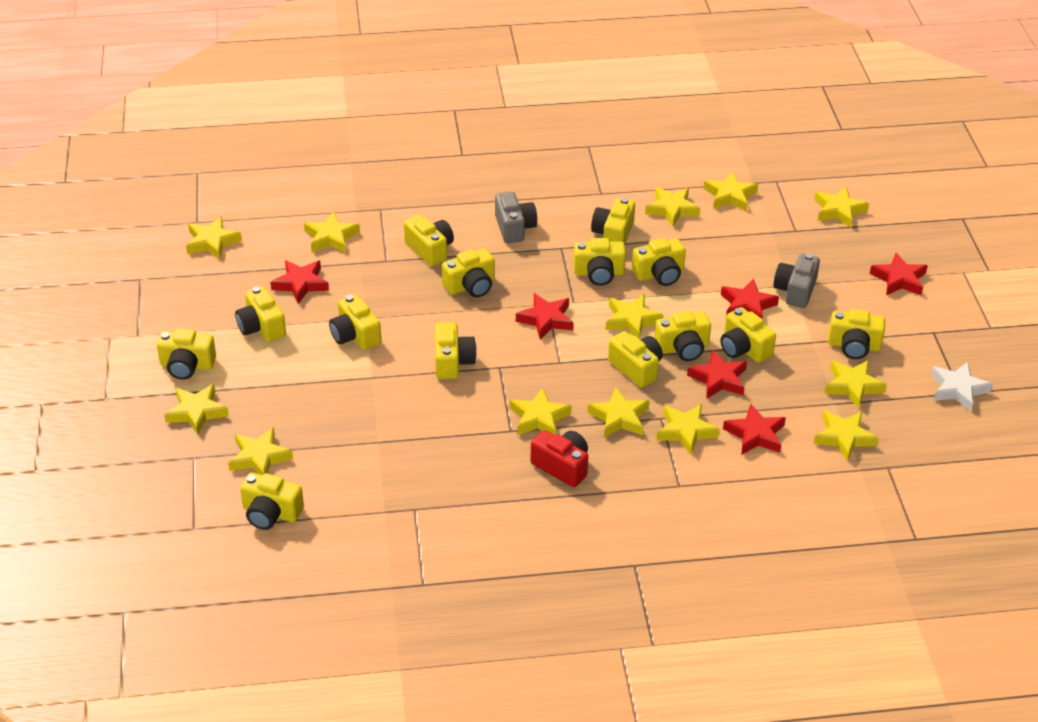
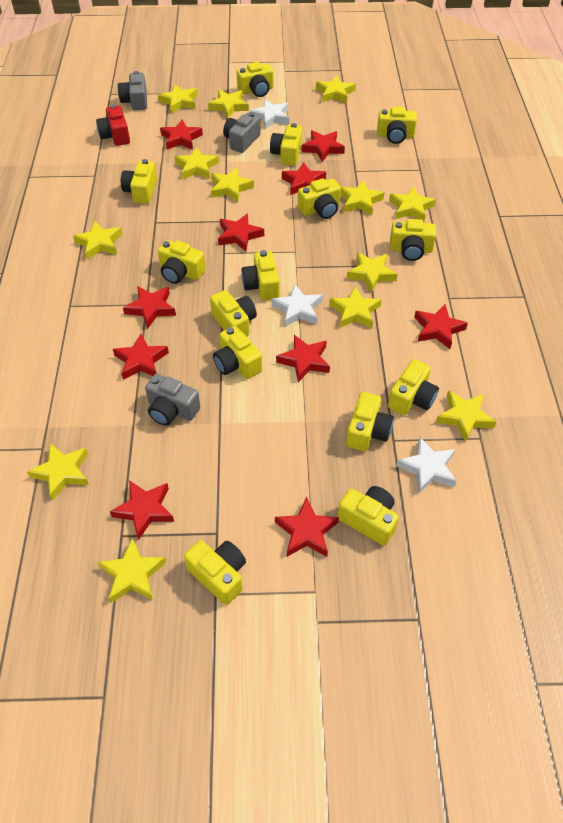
grey camera: 2 -> 3
red star: 6 -> 10
white star: 1 -> 3

